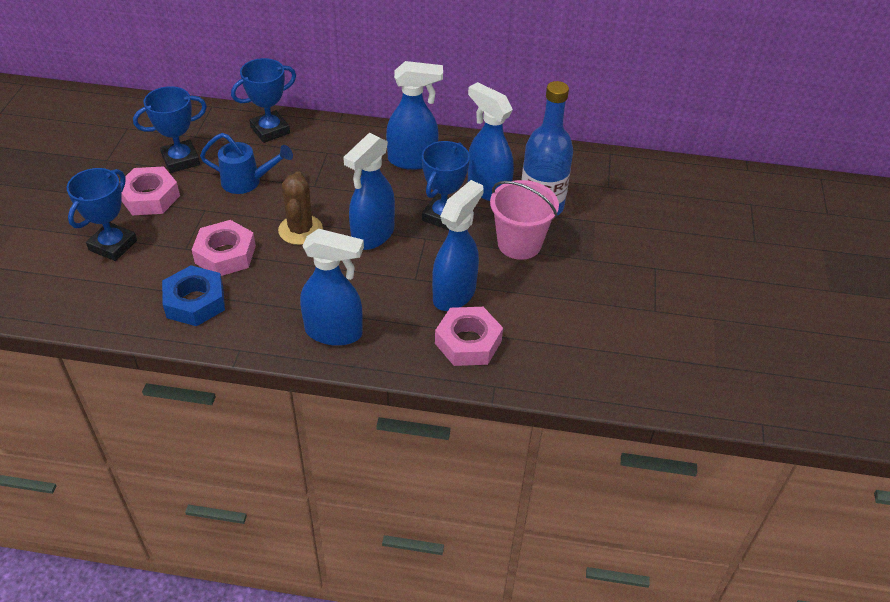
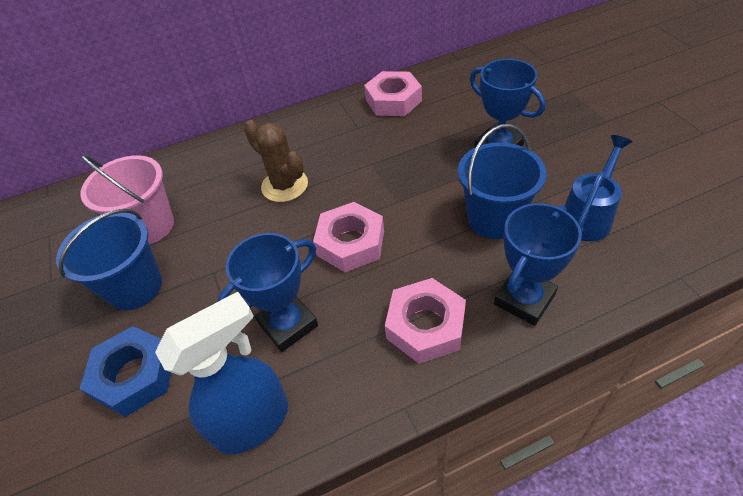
blue bottle: 1 -> 0
blue bucket: 0 -> 2
blue spray bottle: 5 -> 1
blue trophy: 4 -> 3

